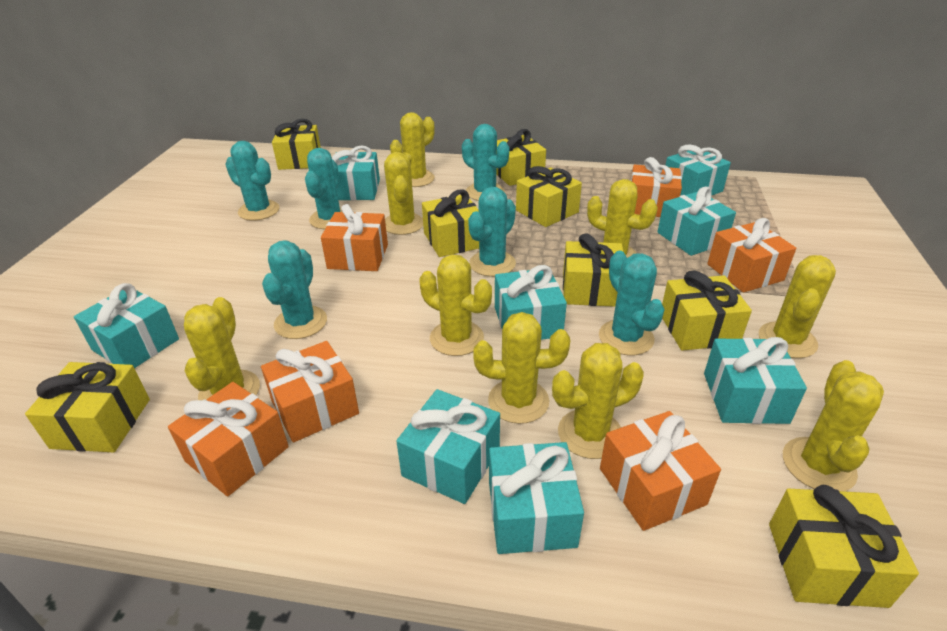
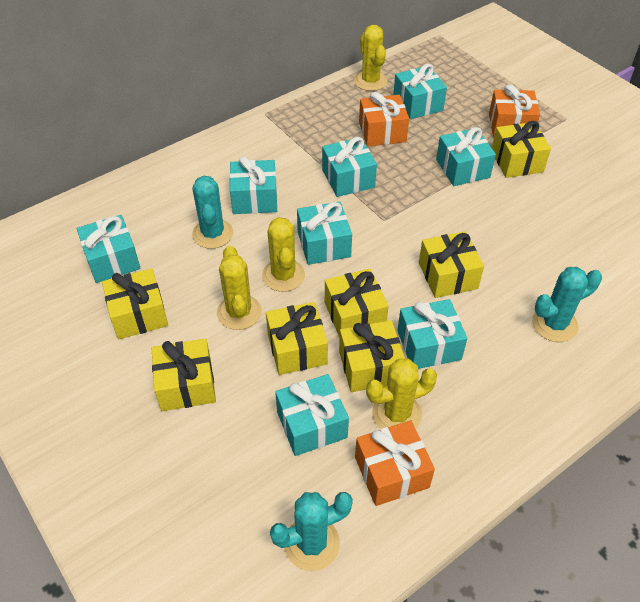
orange gift: 6 -> 3
turquoise cactus: 6 -> 3
yellow cactus: 9 -> 4
yellow gift: 8 -> 7

